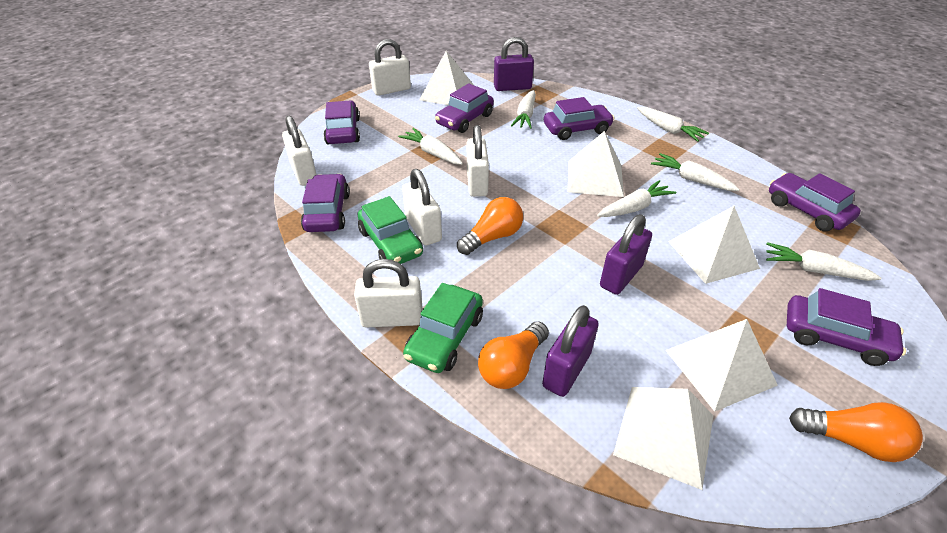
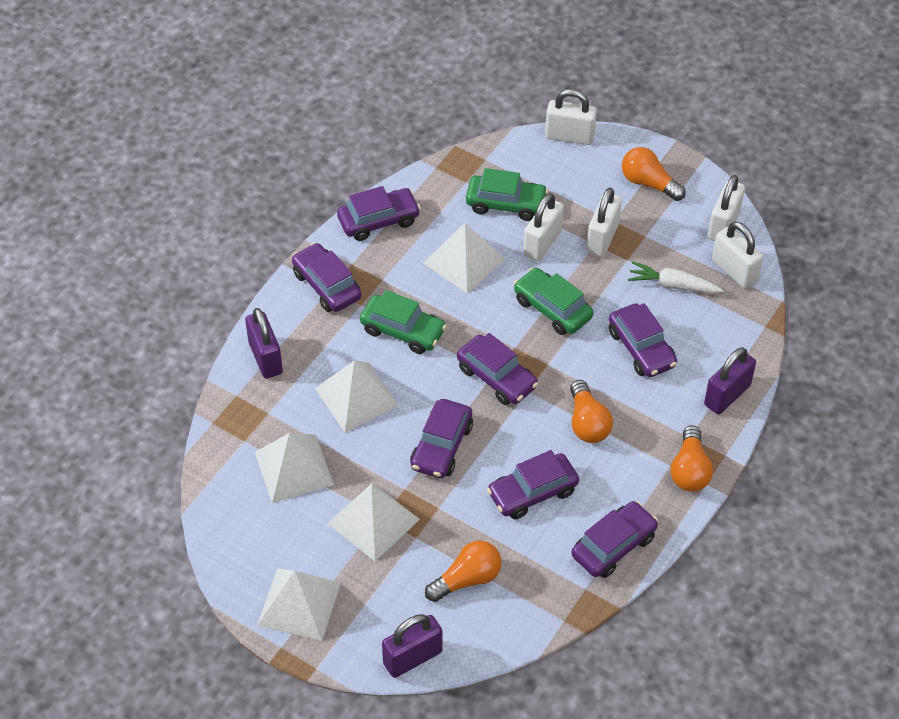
green car: 2 -> 3
orange light bulb: 3 -> 4
purple car: 6 -> 7
white carrot: 6 -> 1

